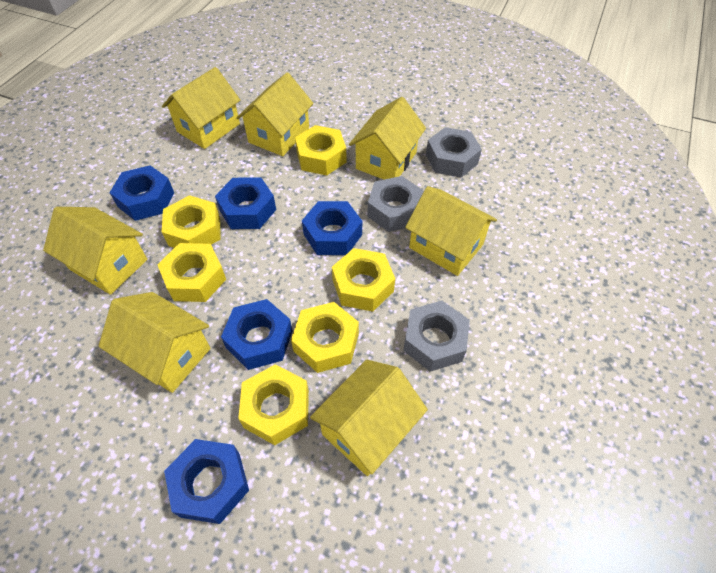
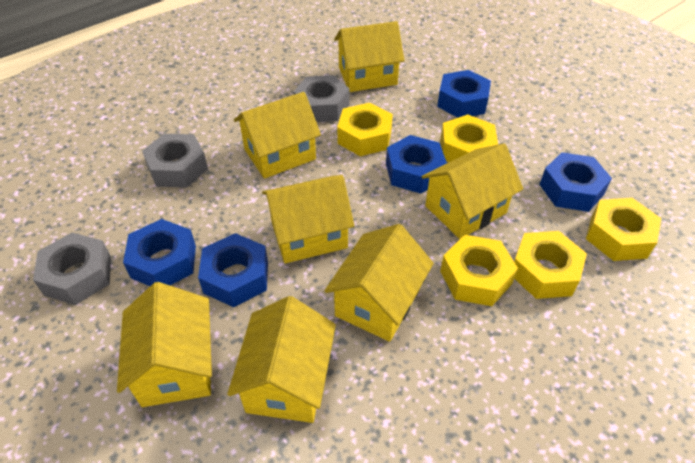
yellow nut: 6 -> 5

